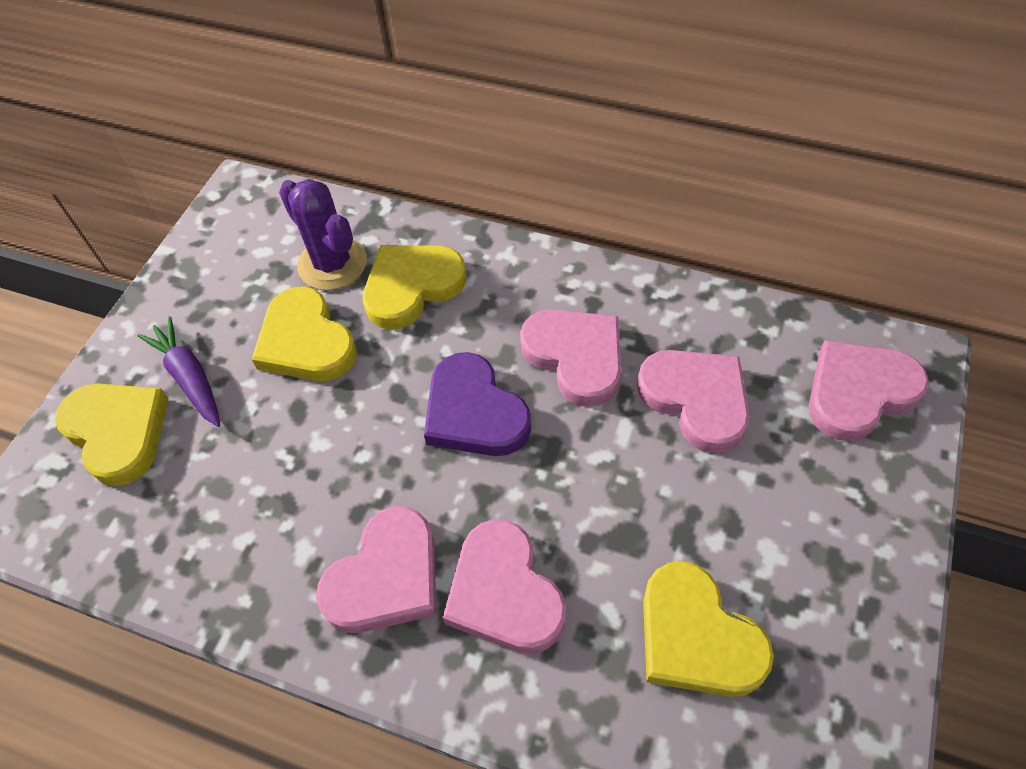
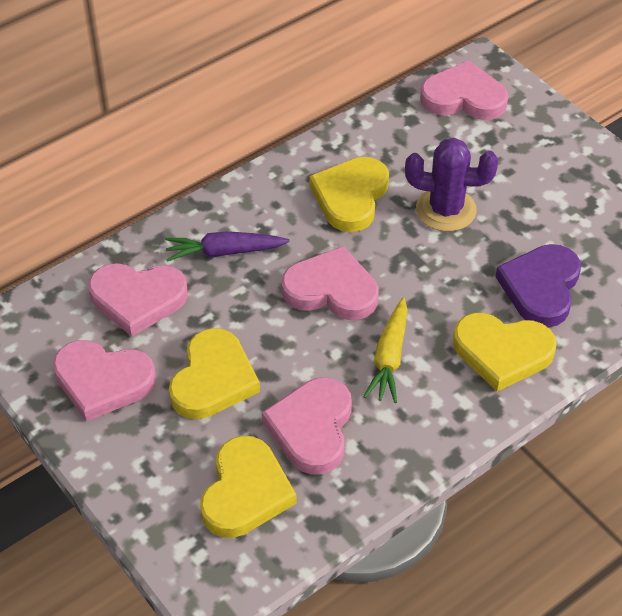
yellow carrot: 0 -> 1

